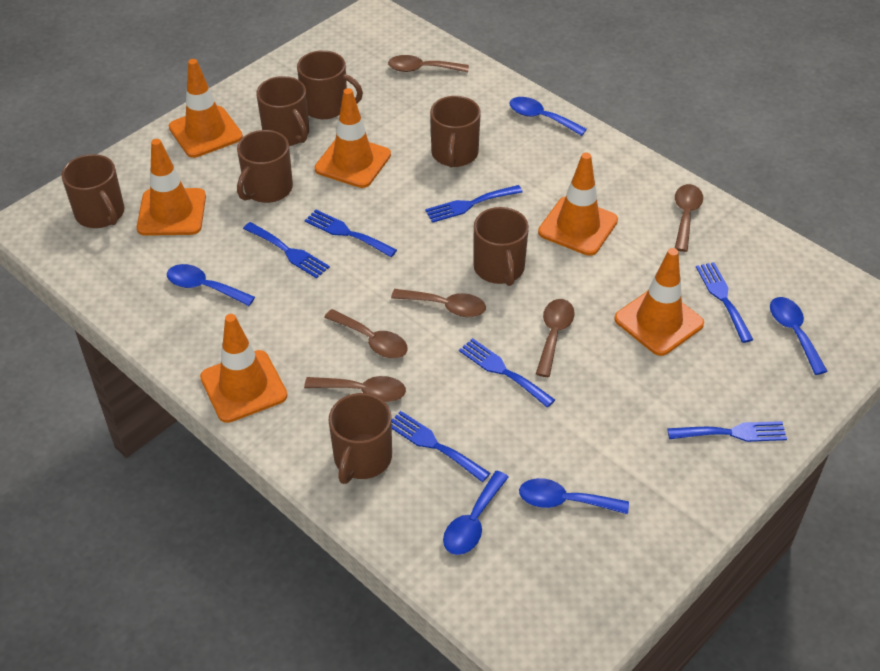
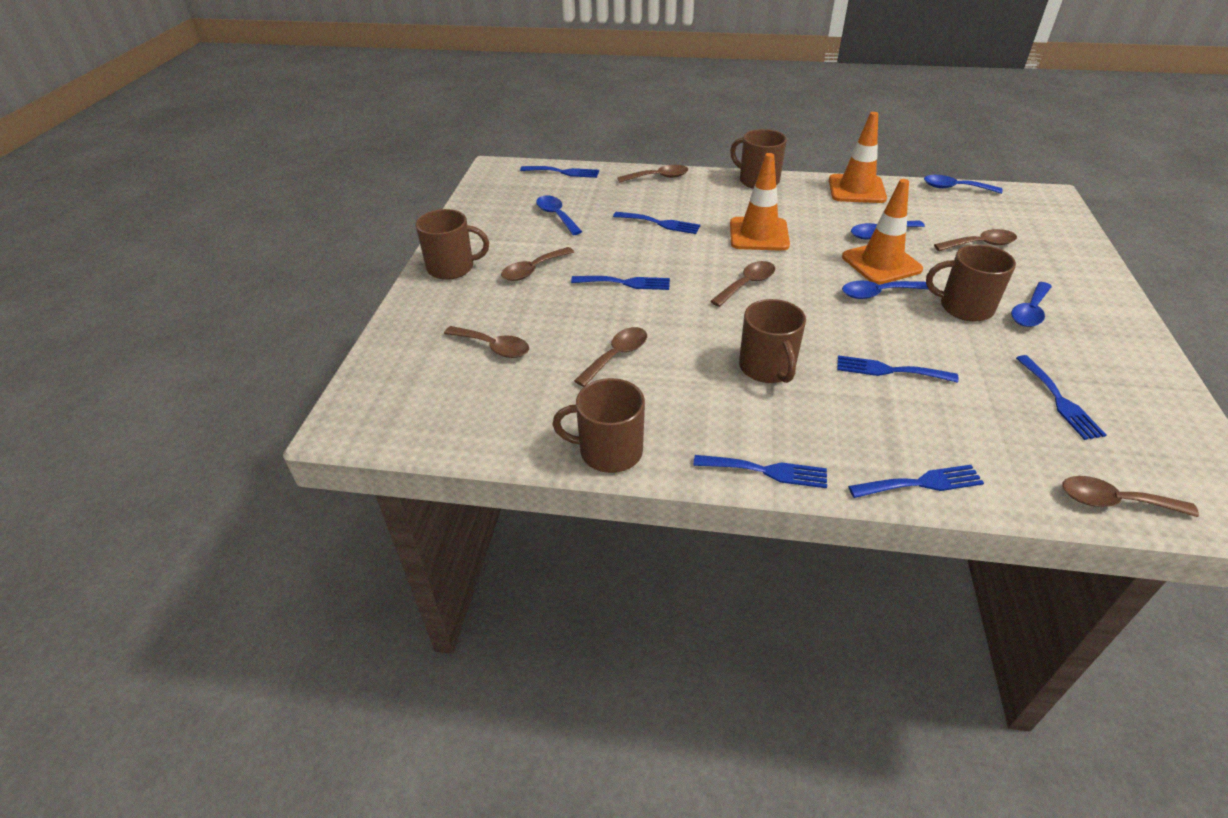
brown mug: 7 -> 5
brown spoon: 6 -> 7
orange traffic cone: 6 -> 3

